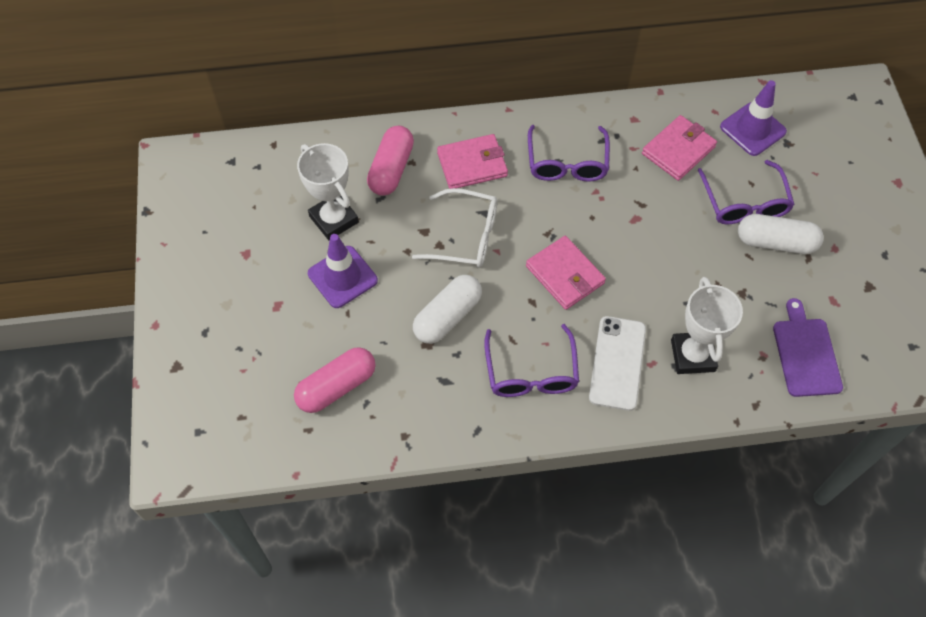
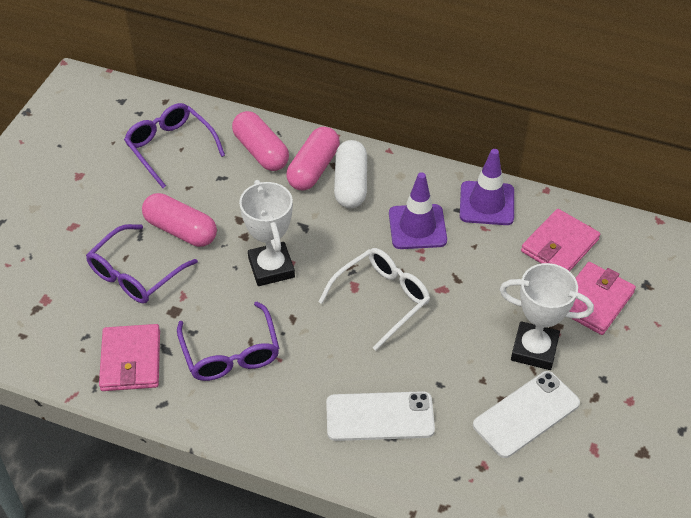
pink capsule: 2 -> 3
purple cutting board: 1 -> 0
white capsule: 2 -> 1
white phone: 1 -> 2

